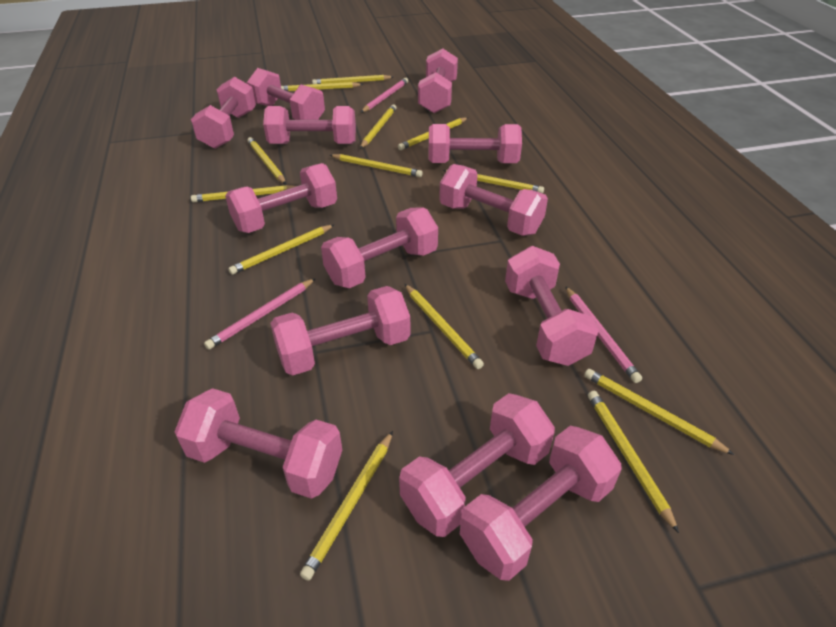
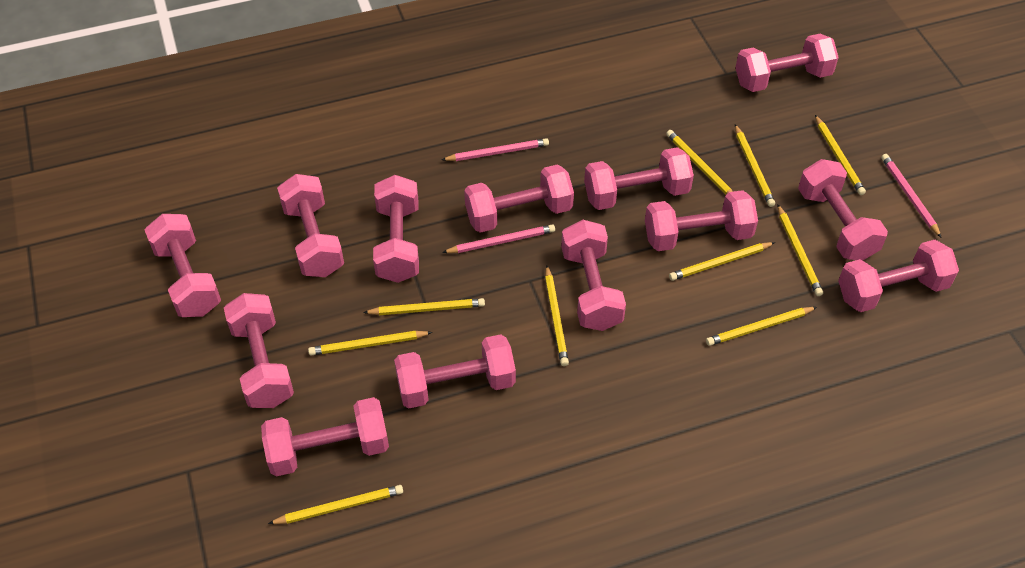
yellow pencil: 13 -> 10

